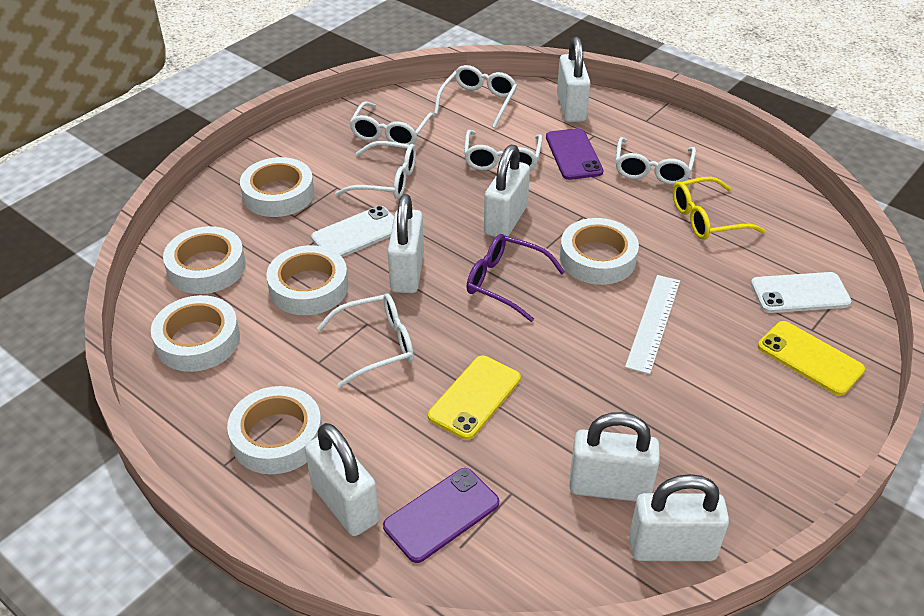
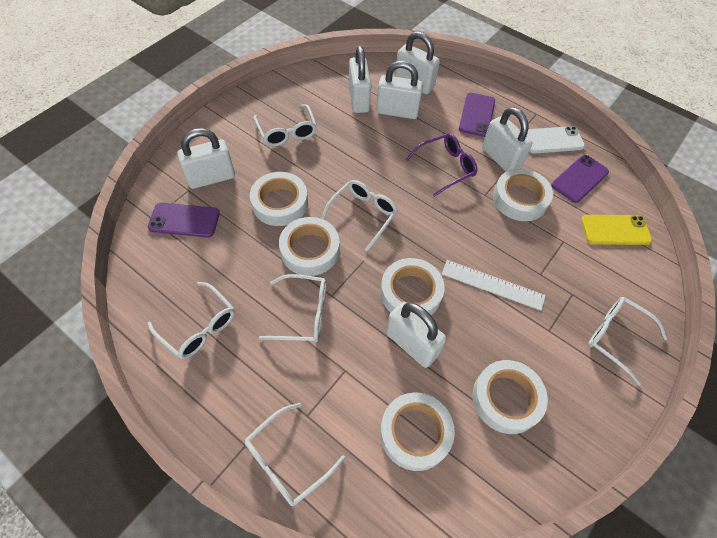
purple phone: 2 -> 3
white phone: 2 -> 1
yellow glasses: 1 -> 0
yellow phone: 2 -> 1

